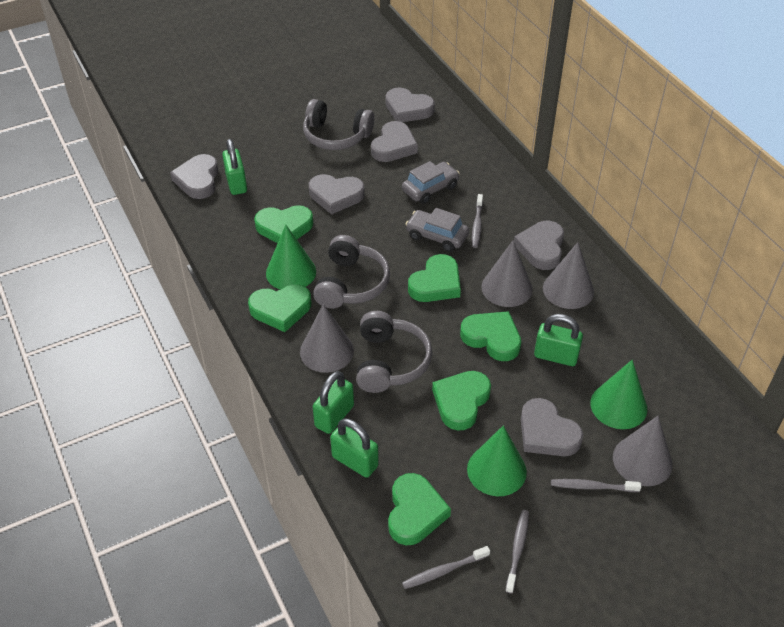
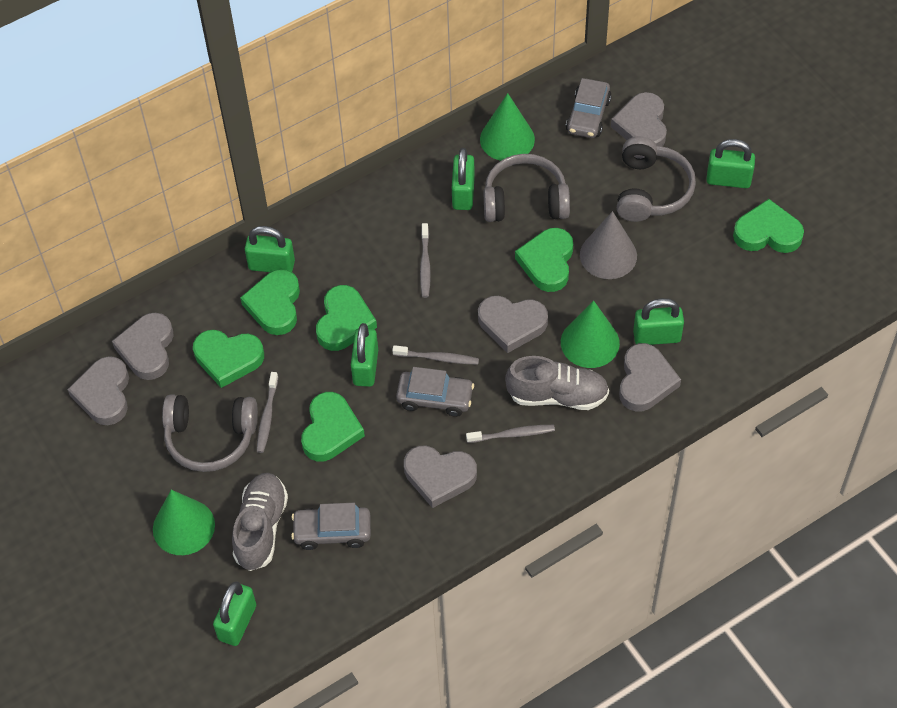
green padlock: 4 -> 6
grey car: 2 -> 3
grey cone: 4 -> 1
grey shoe: 0 -> 2

